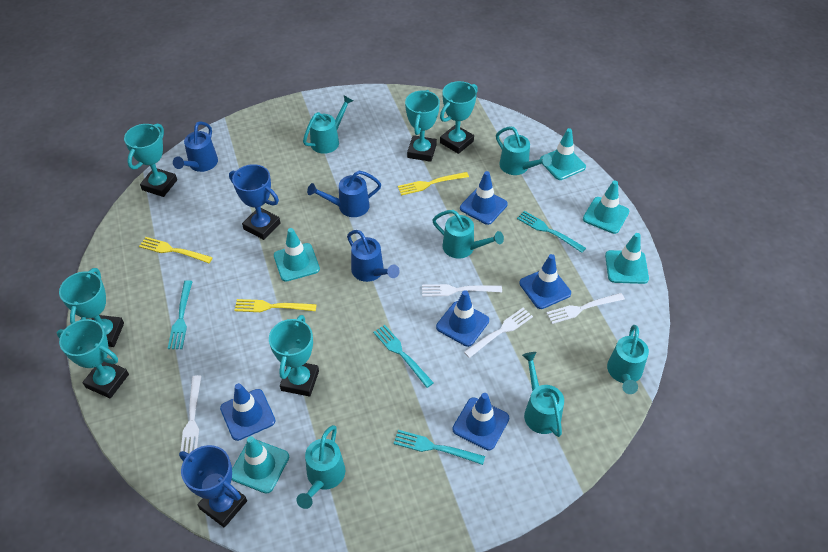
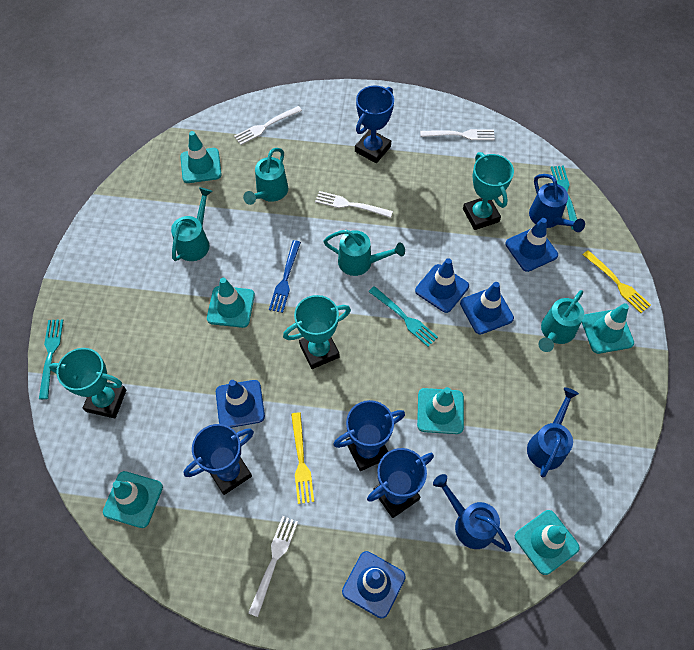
blue fork: 0 -> 1
blue trophy: 2 -> 4
turquoise fork: 4 -> 3
turquoise traffic cone: 5 -> 6
turquoise trophy: 6 -> 3
turquoise watering can: 6 -> 4
yellow fork: 3 -> 2

